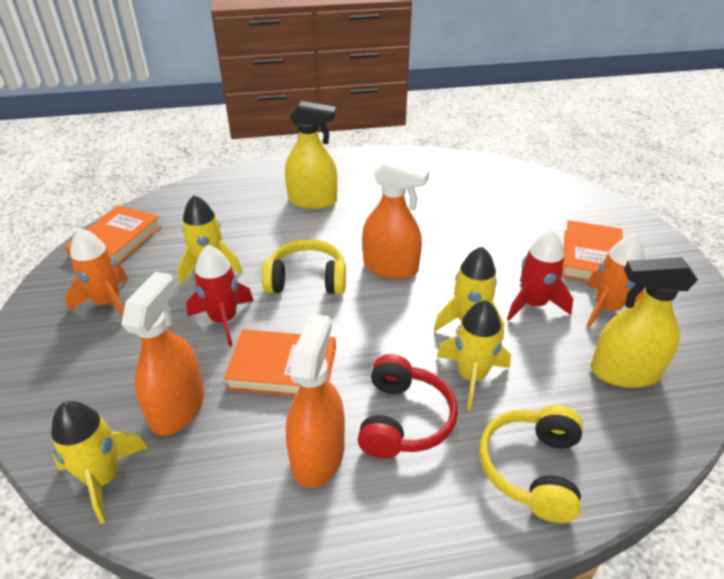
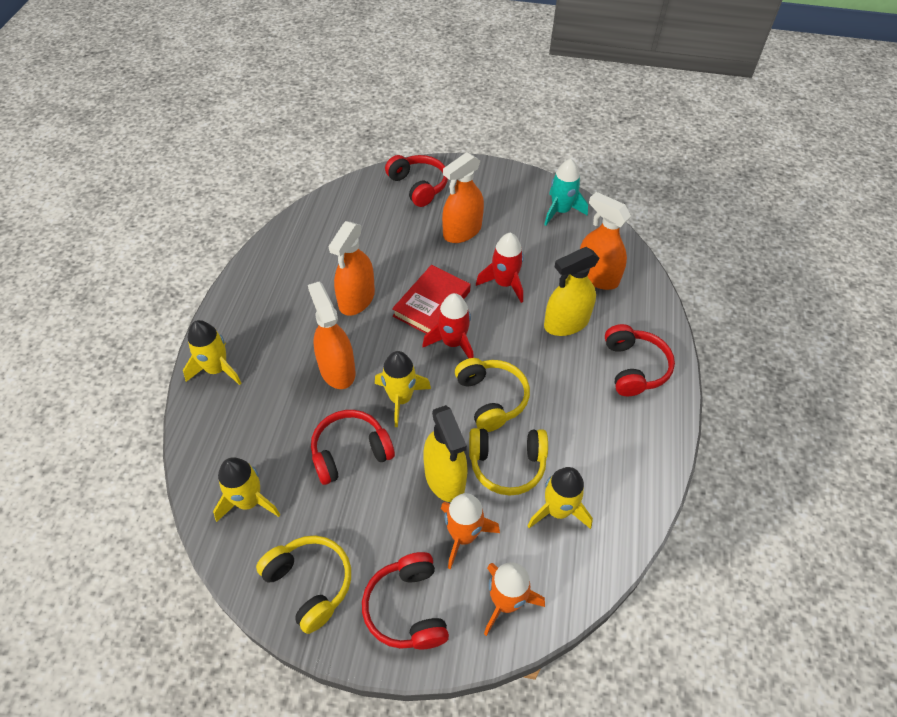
orange book: 3 -> 0
orange spray bottle: 3 -> 4
red book: 0 -> 1
red headphones: 1 -> 4
turquoise rocket: 0 -> 1
yellow headphones: 2 -> 3

